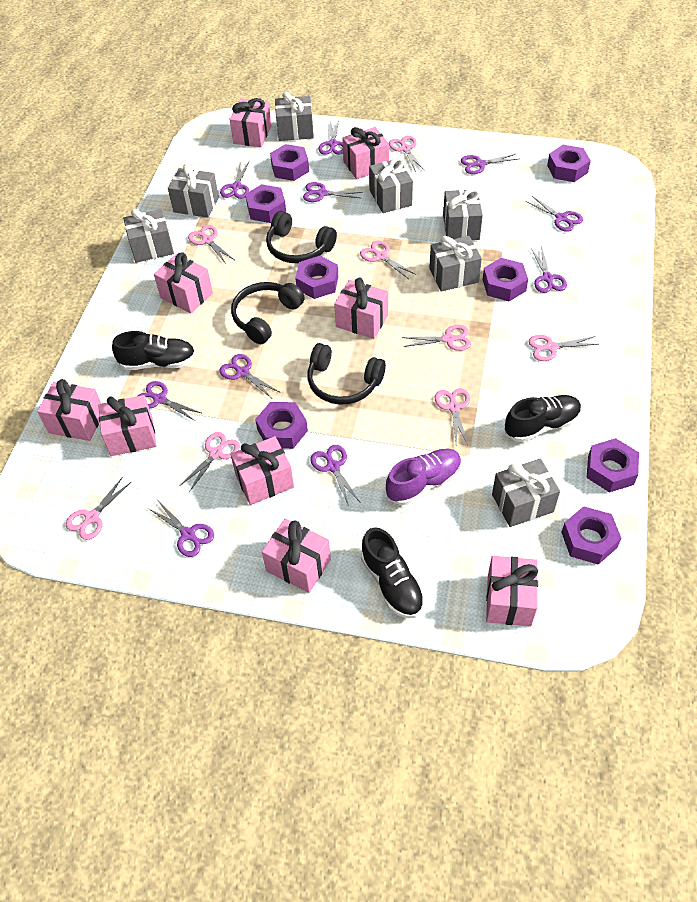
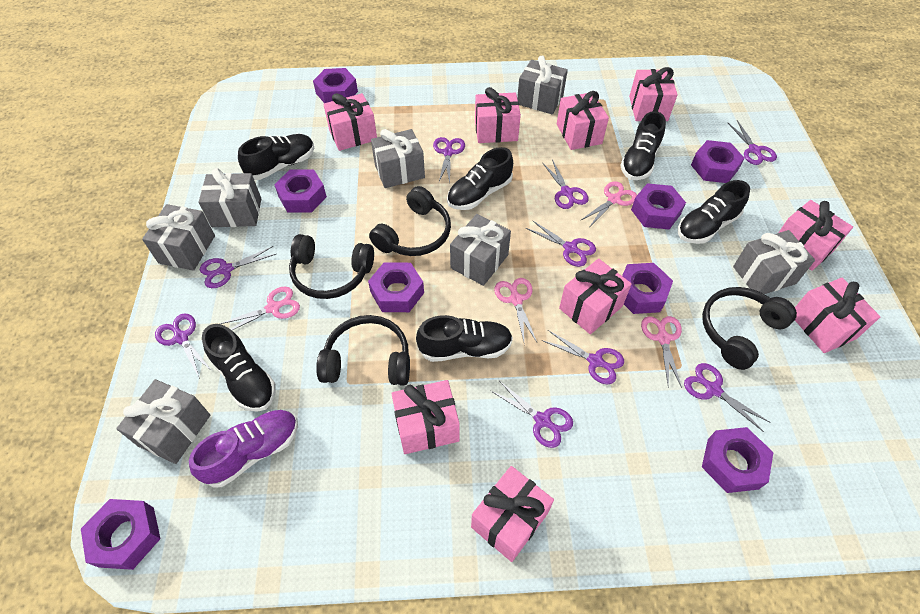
black headphones: 3 -> 4
black shoe: 3 -> 6
pink scissors: 8 -> 4
purple scissors: 10 -> 9

